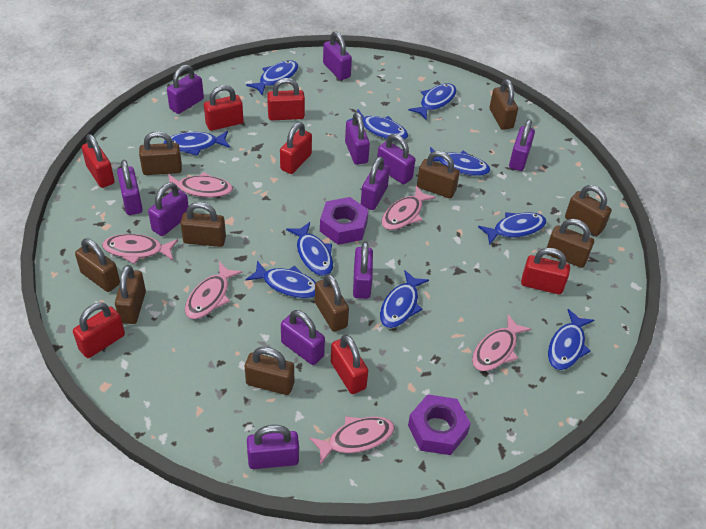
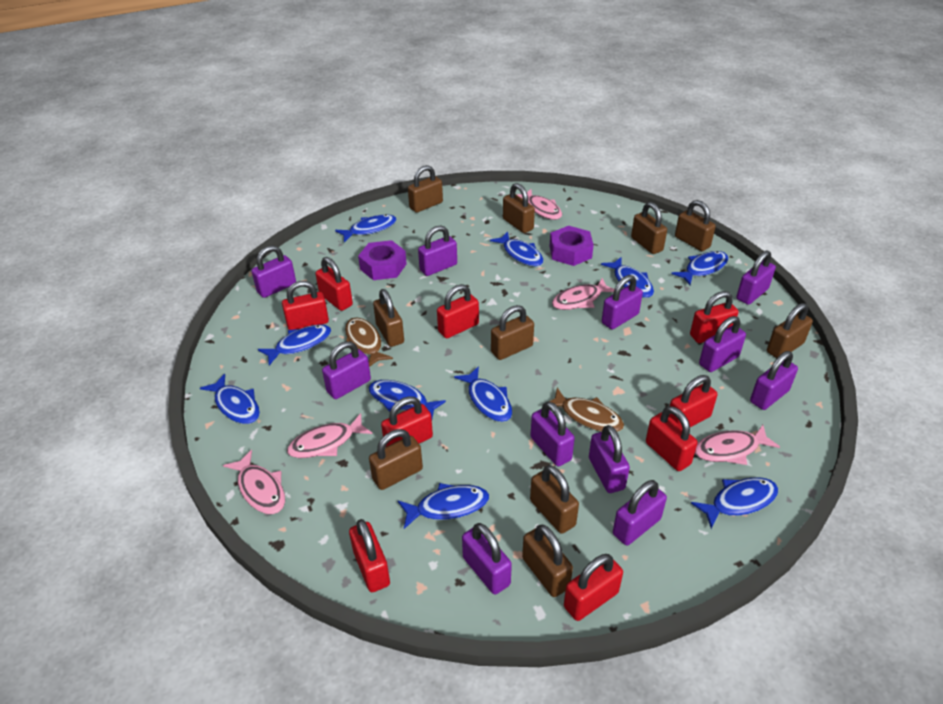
brown fish: 0 -> 2
pink fish: 6 -> 5
red padlock: 7 -> 9

